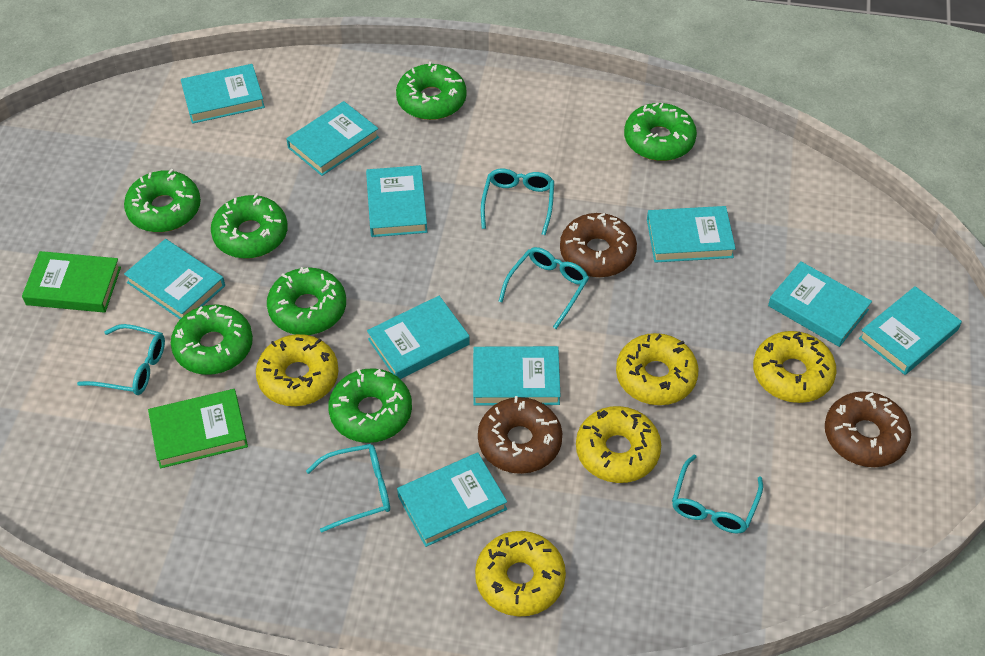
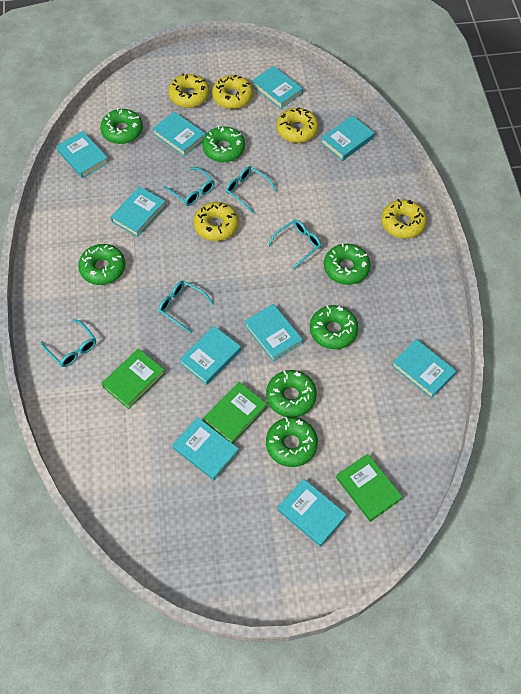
brown donut: 3 -> 0
green book: 2 -> 3

